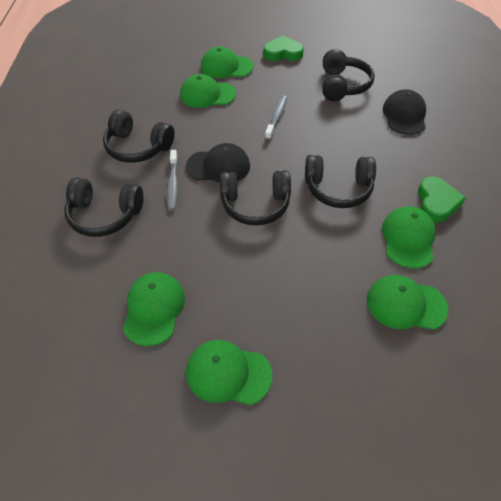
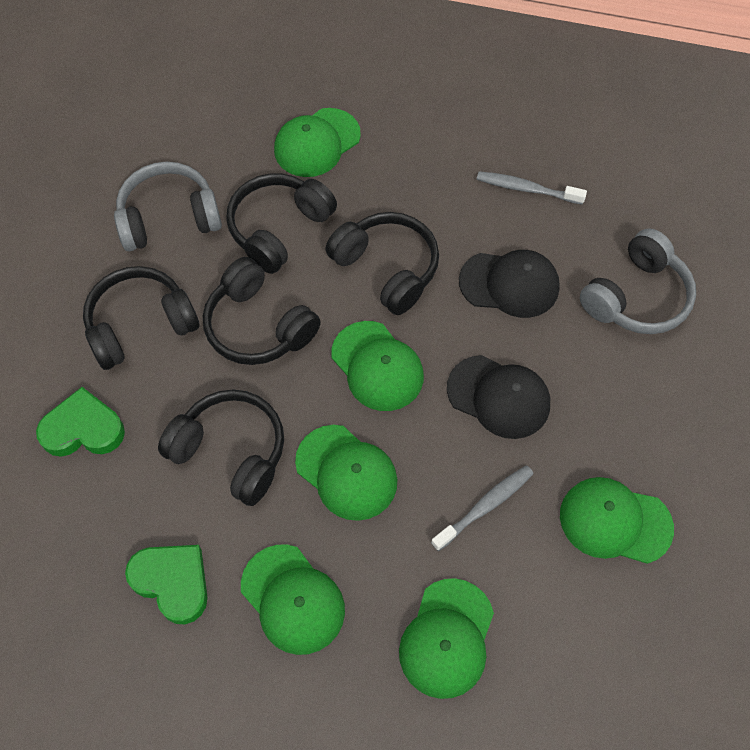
grey headphones: 0 -> 2

